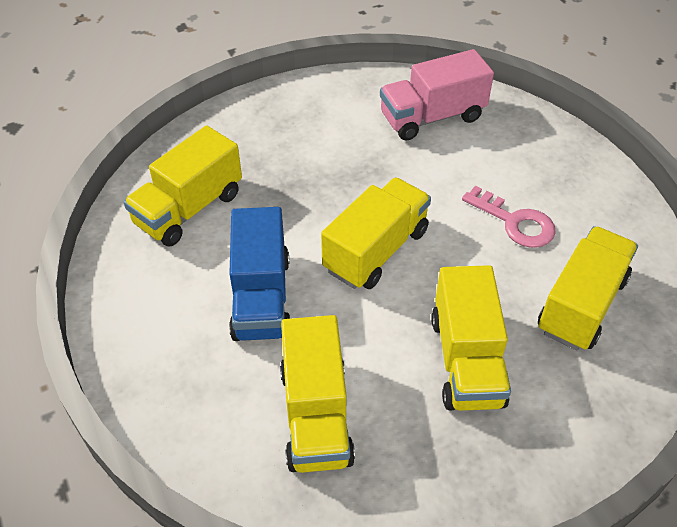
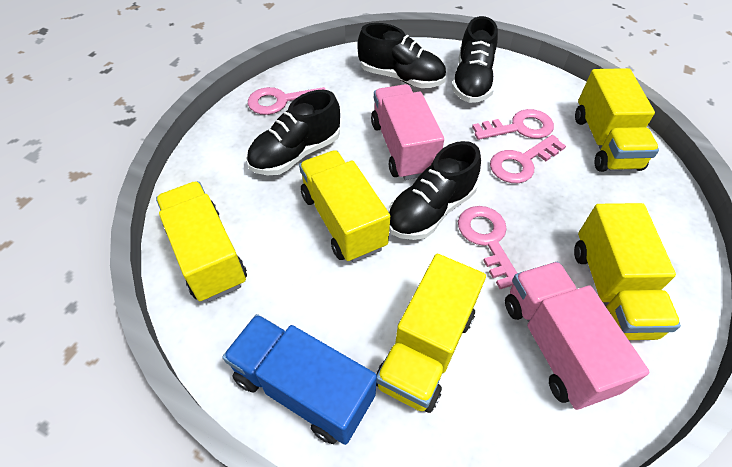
black shoe: 0 -> 4
pink key: 1 -> 4
pink truck: 1 -> 2

